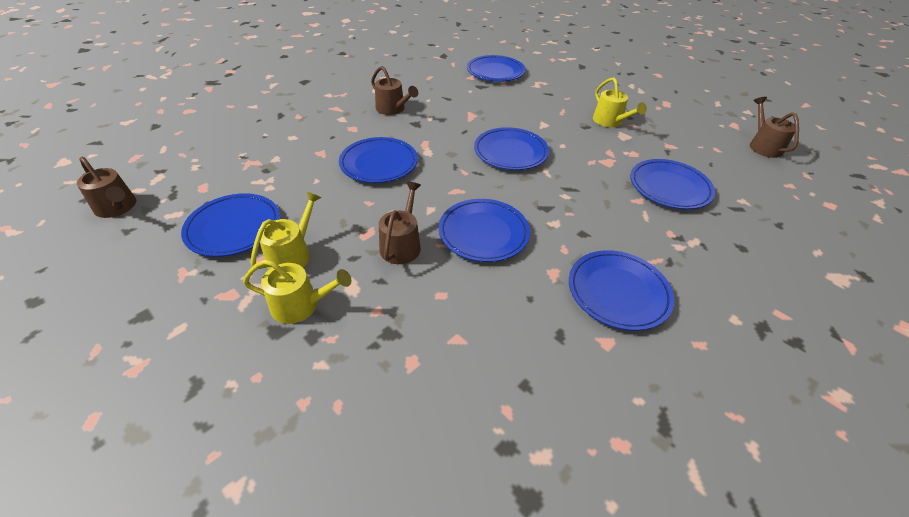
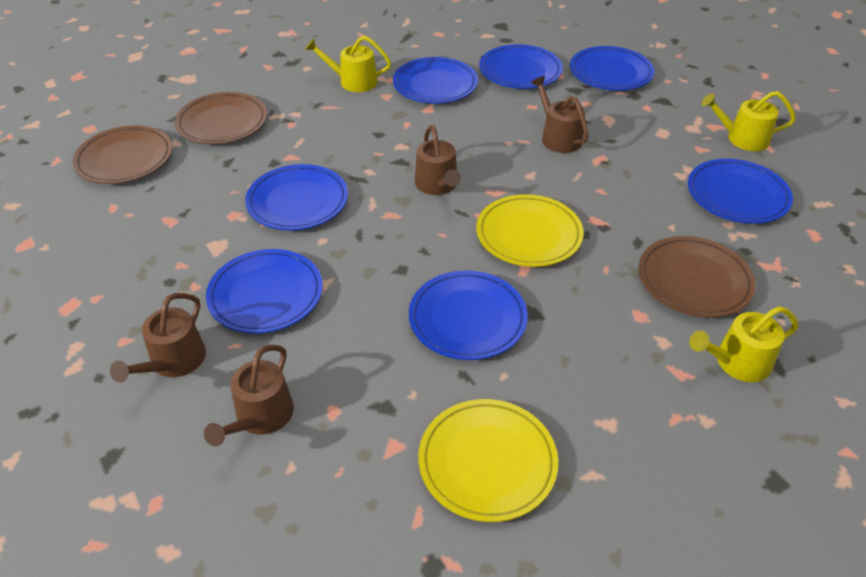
brown plate: 0 -> 3
yellow plate: 0 -> 2

